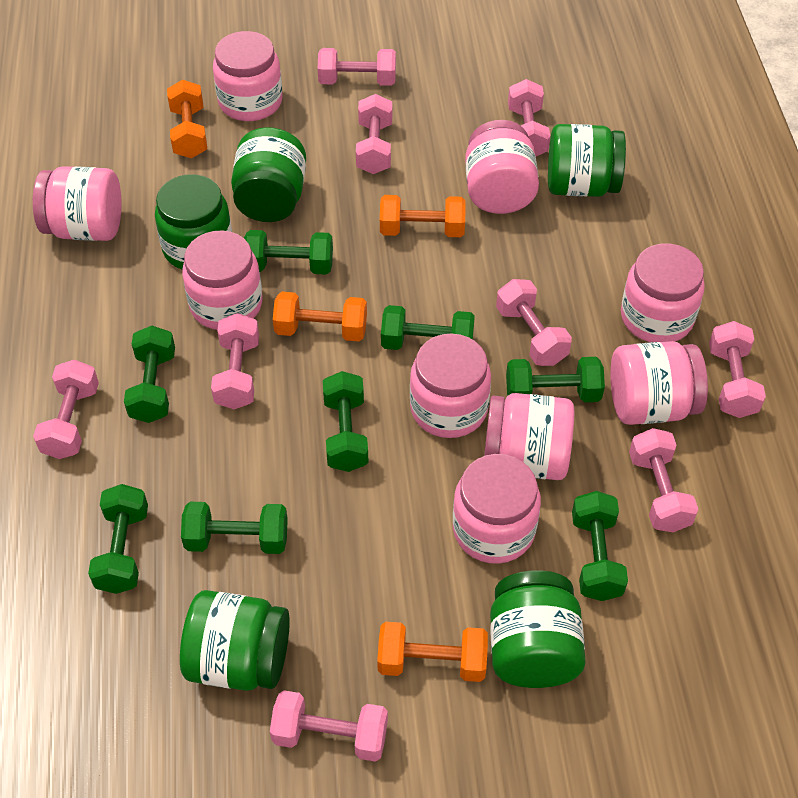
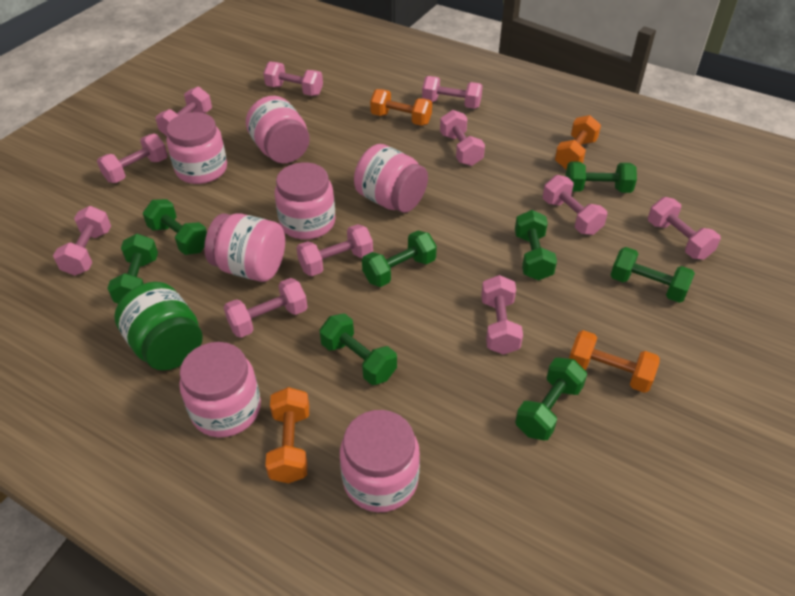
green jar: 5 -> 1
pink dumbbell: 9 -> 11
pink jar: 9 -> 7

